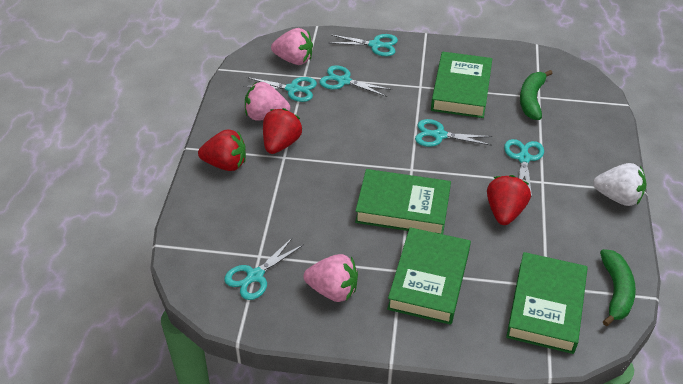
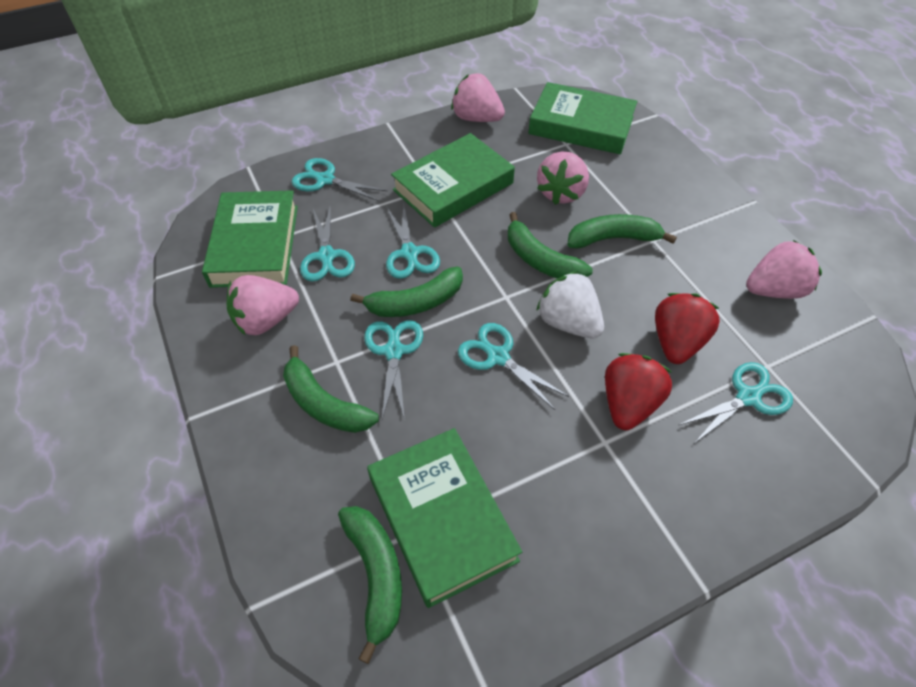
green banana: 2 -> 5
pink strawberry: 3 -> 4
red strawberry: 3 -> 2

